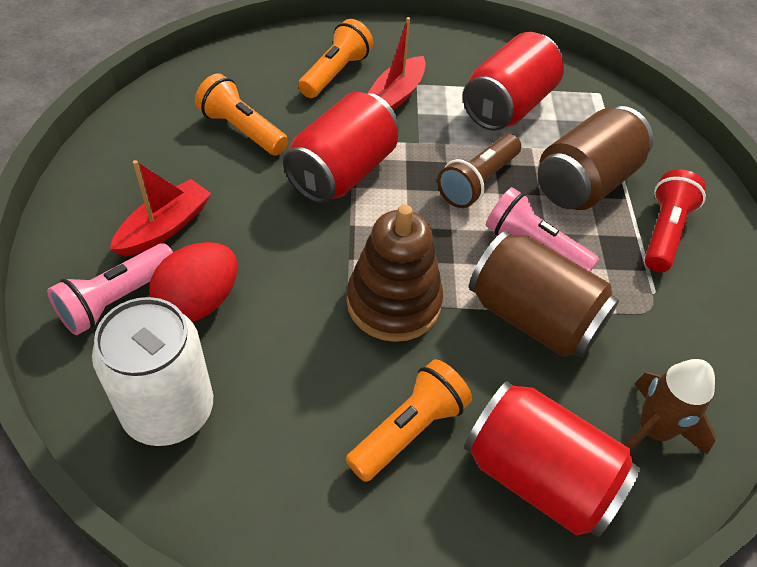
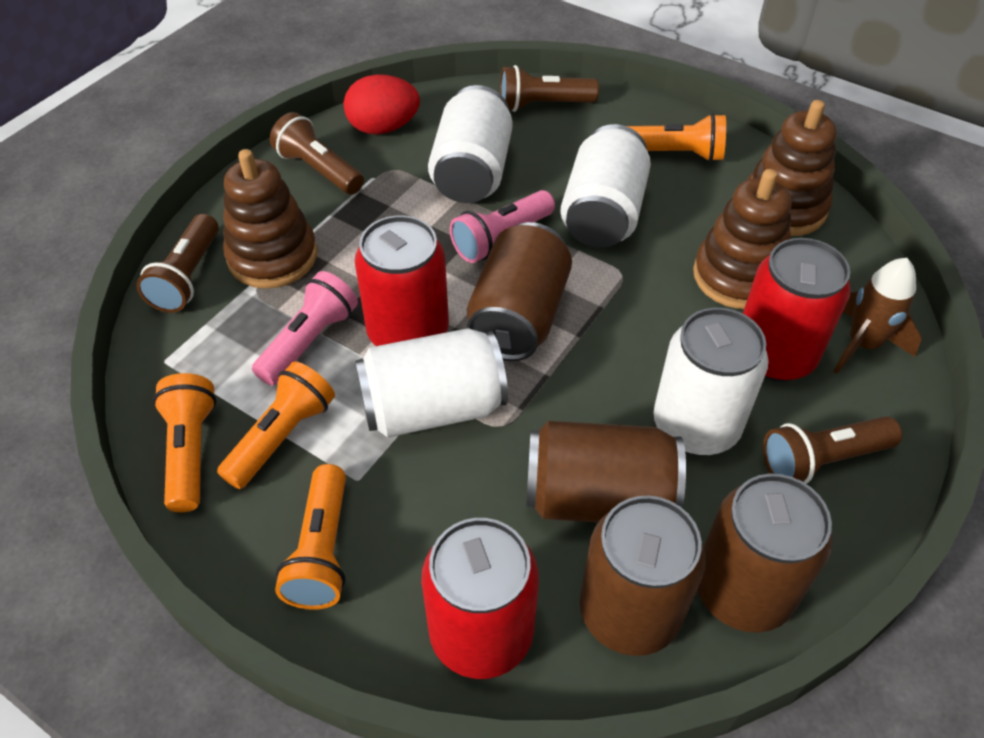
brown can: 2 -> 4
brown flashlight: 1 -> 4
brown stacking toy: 1 -> 3
orange flashlight: 3 -> 4
red boat: 2 -> 0
red flashlight: 1 -> 0
white can: 1 -> 4

